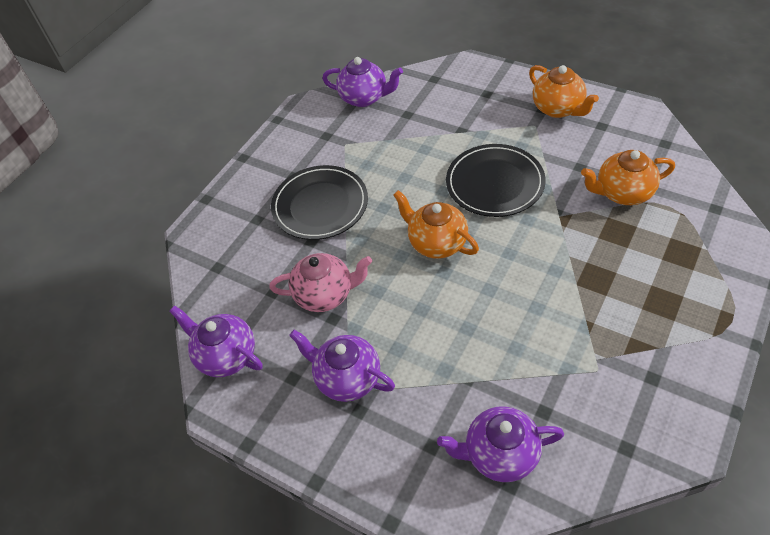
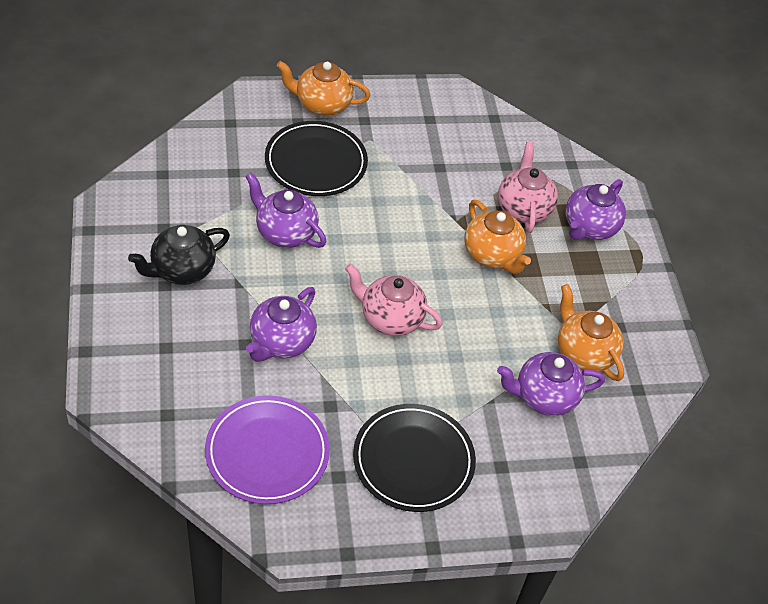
black teapot: 0 -> 1
pink teapot: 1 -> 2
purple plate: 0 -> 1

